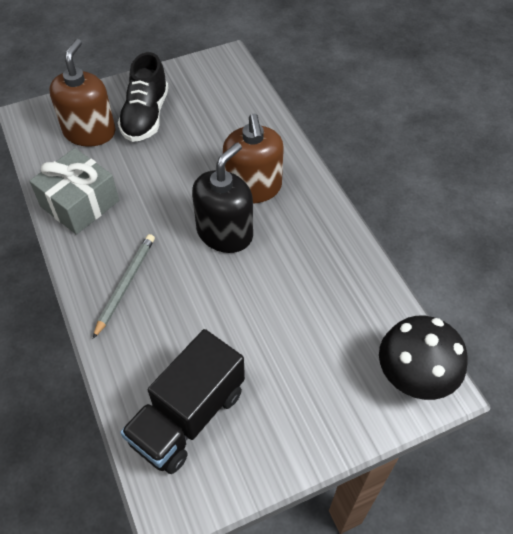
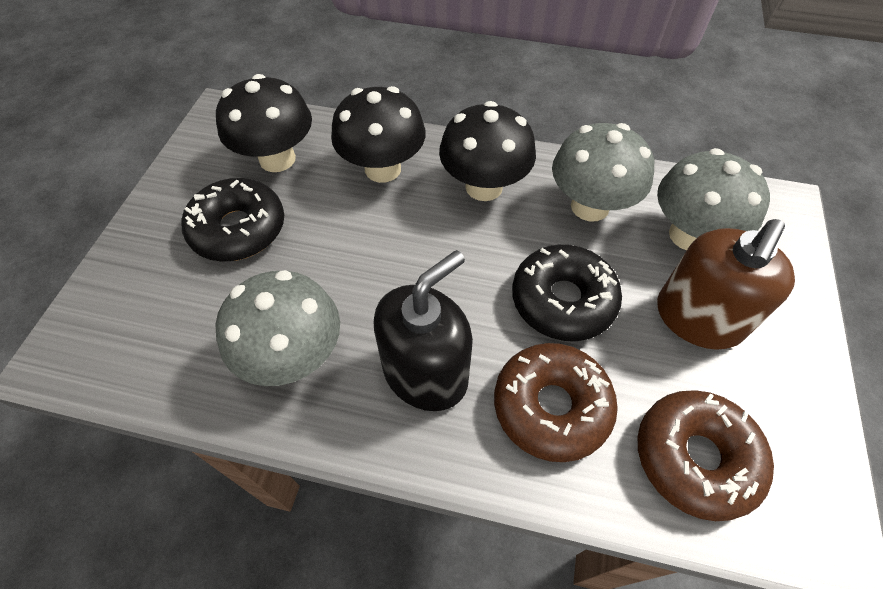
black donut: 0 -> 2
black mushroom: 1 -> 3
black shoe: 1 -> 0
black truck: 1 -> 0
brown donut: 0 -> 2
brown soap dispenser: 2 -> 1
grey gift: 1 -> 0
grey mushroom: 0 -> 3
grey pencil: 1 -> 0

